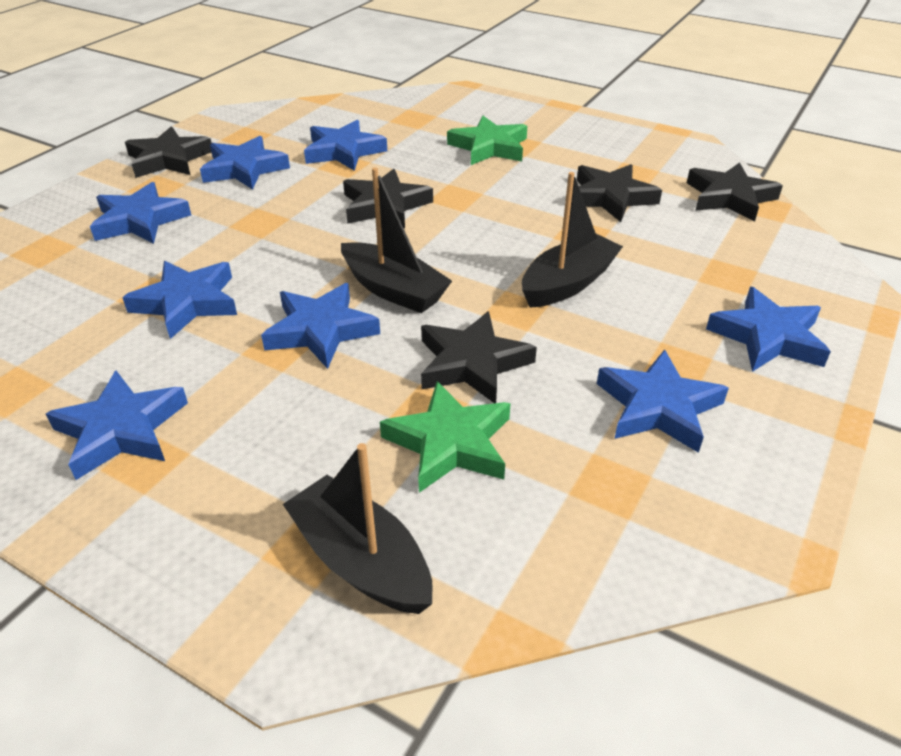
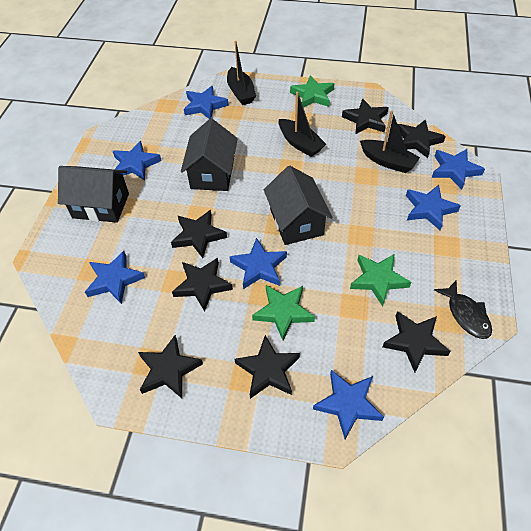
black fish: 0 -> 1
black house: 0 -> 3
black star: 5 -> 7
blue star: 8 -> 7
green star: 2 -> 3

